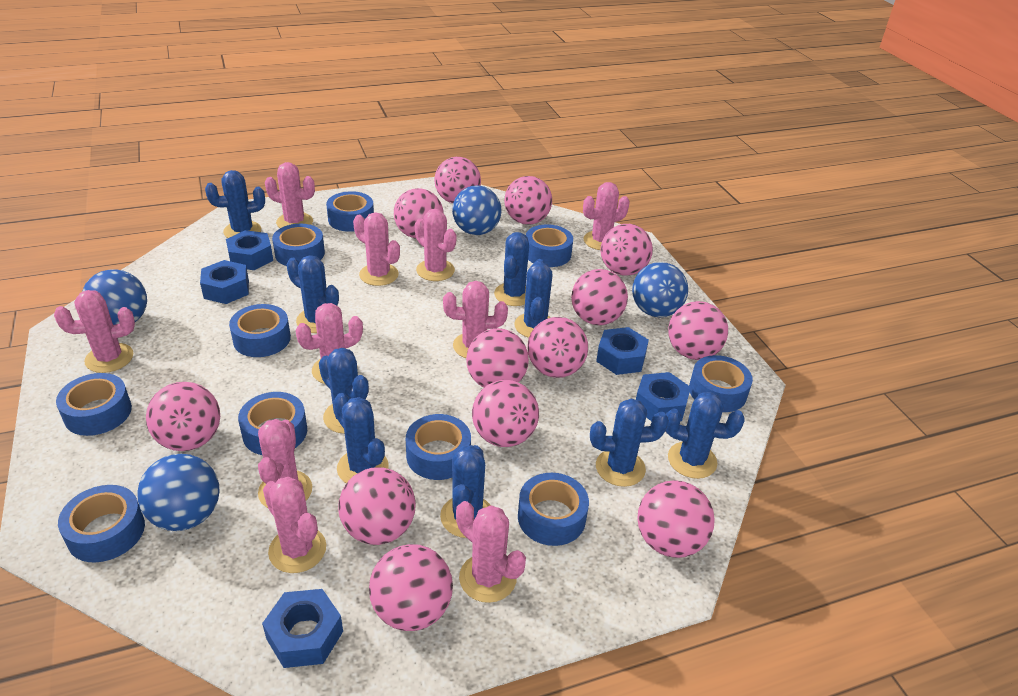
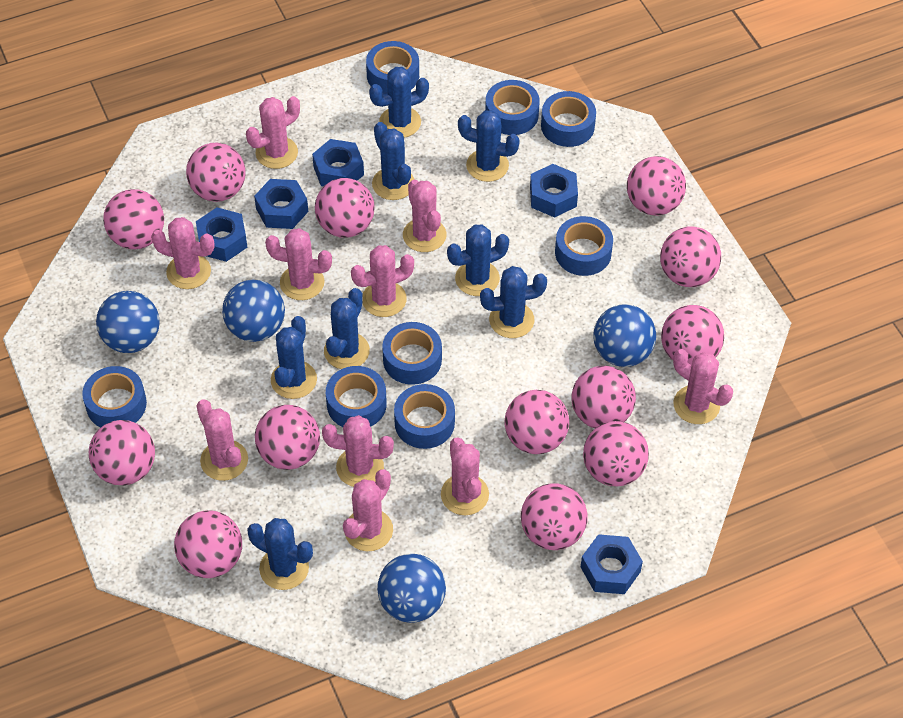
blue cactus: 9 -> 8
blue tape: 10 -> 8

